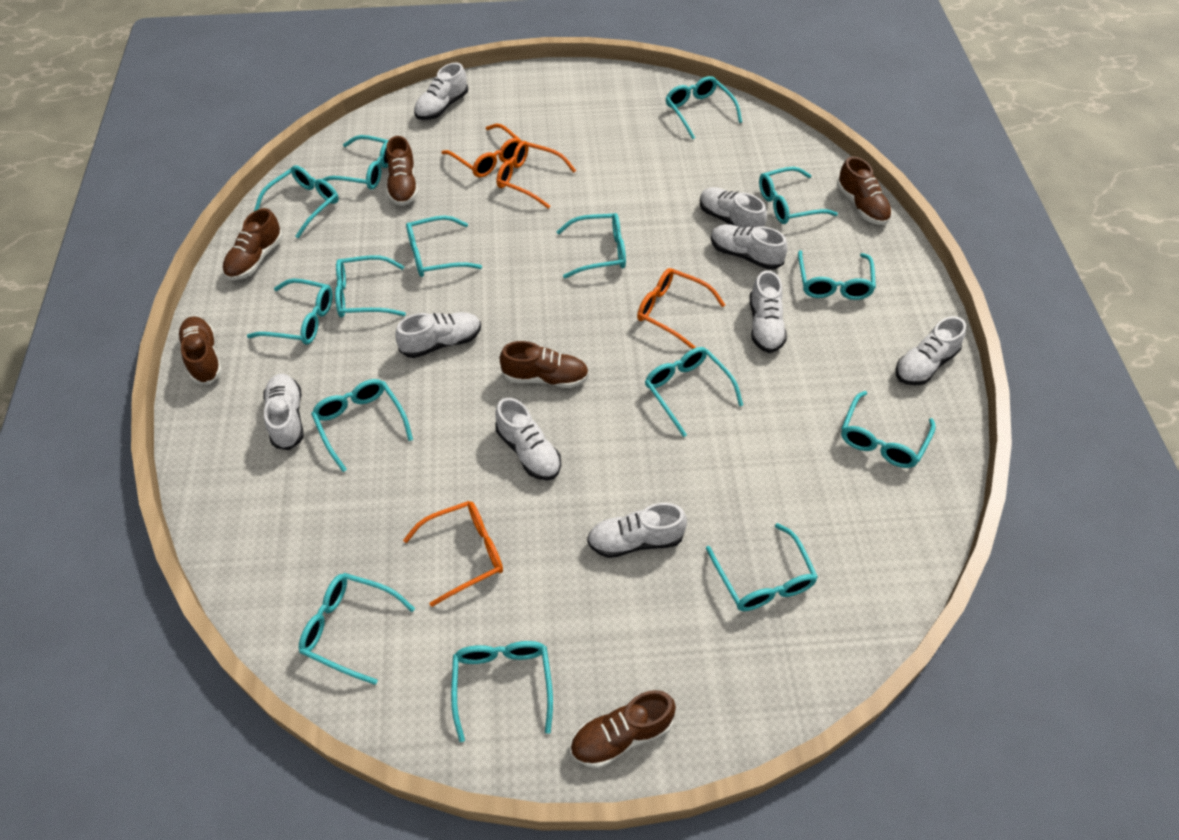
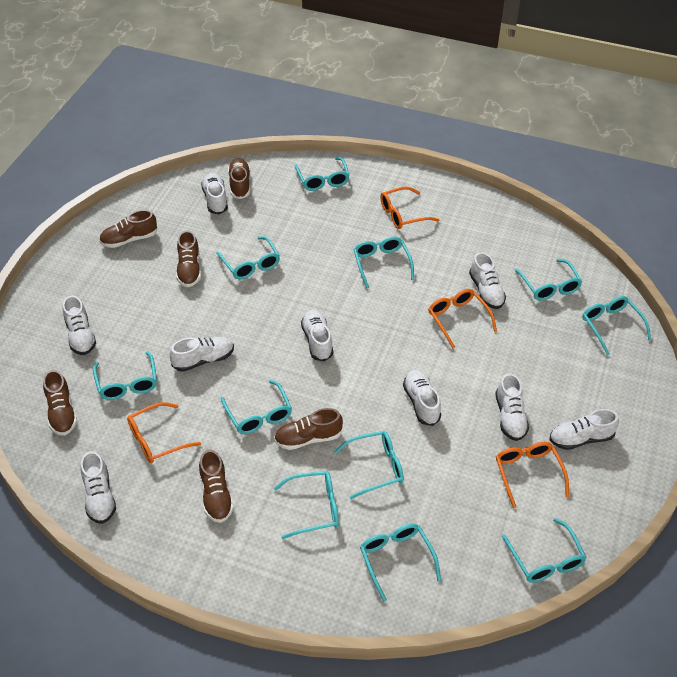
turquoise glasses: 15 -> 11

